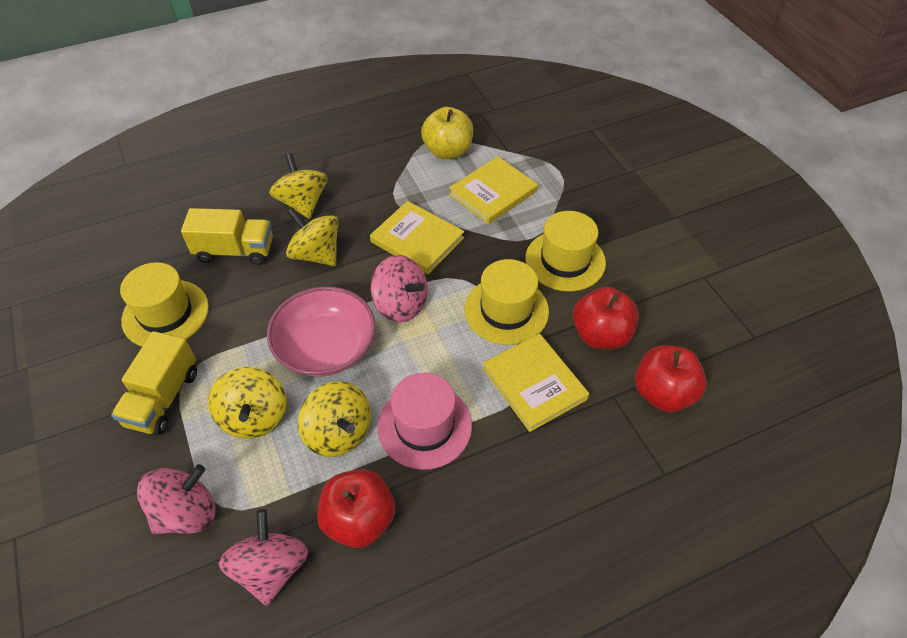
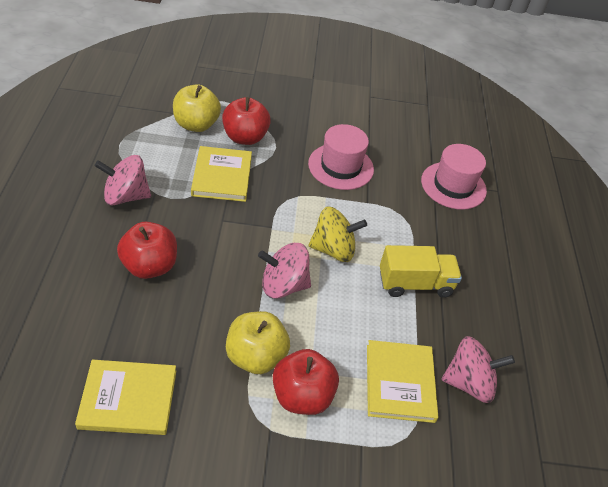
pink bowl: 1 -> 0
pink hat: 1 -> 2
yellow apple: 1 -> 2
yellow hat: 3 -> 0
yellow spinning top: 4 -> 1
yellow truck: 2 -> 1

